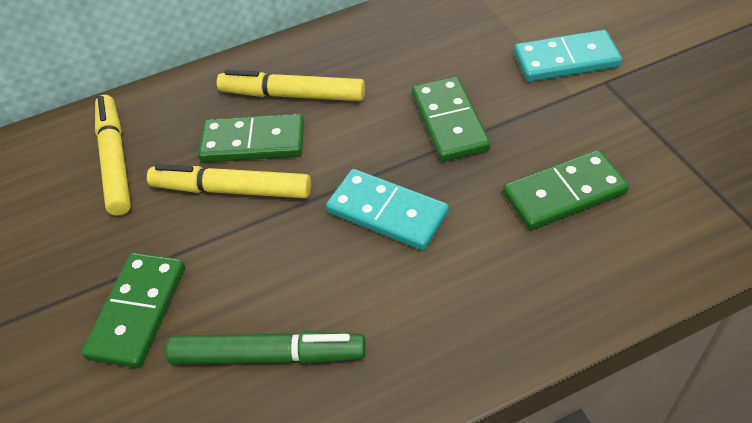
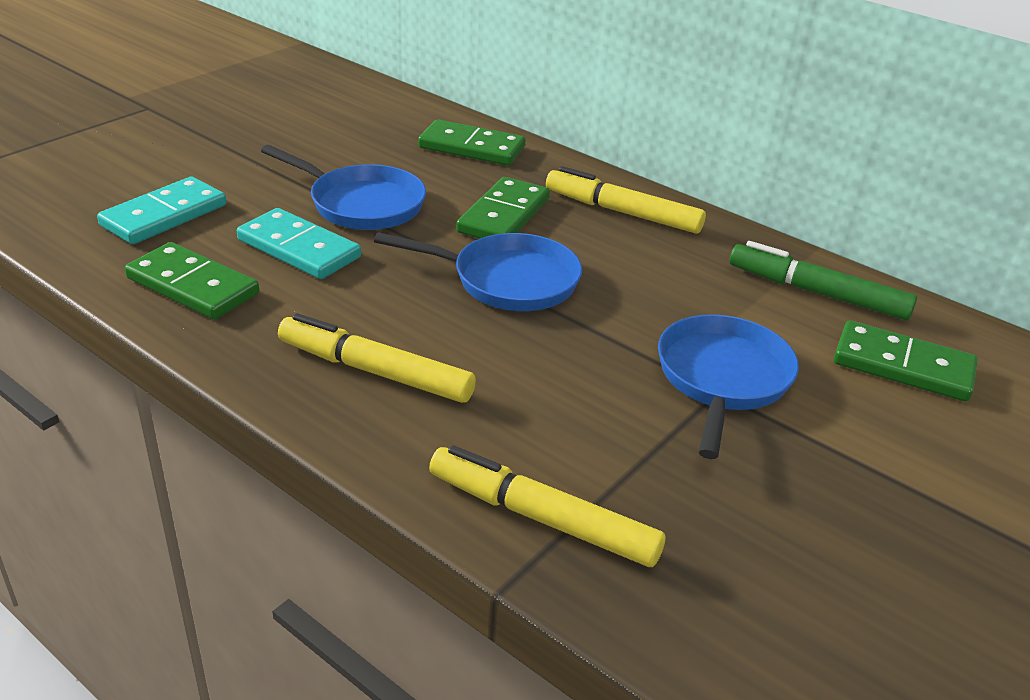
blue pan: 0 -> 3

